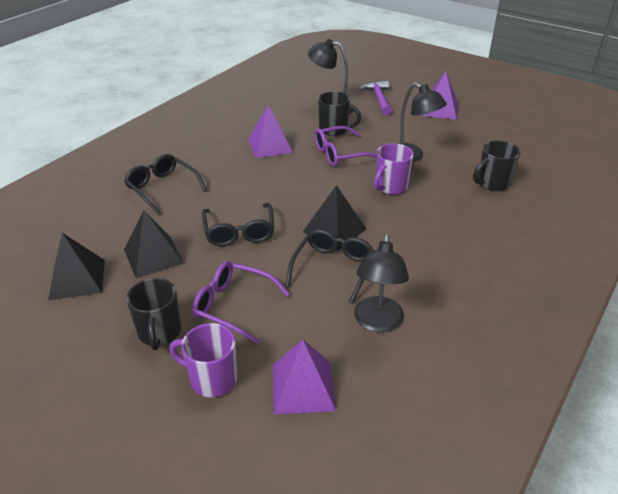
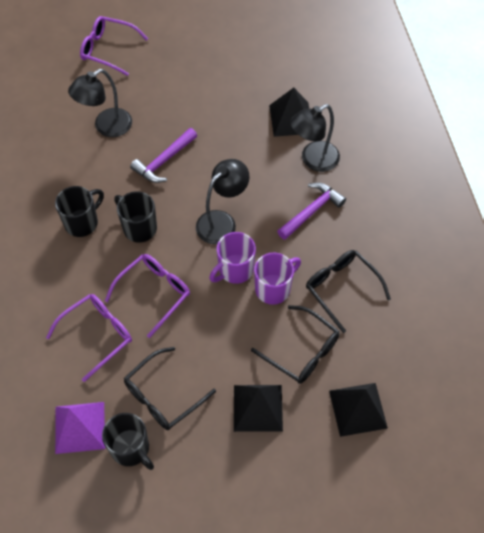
purple glasses: 2 -> 3
purple hammer: 1 -> 2
purple pyramid: 3 -> 1

